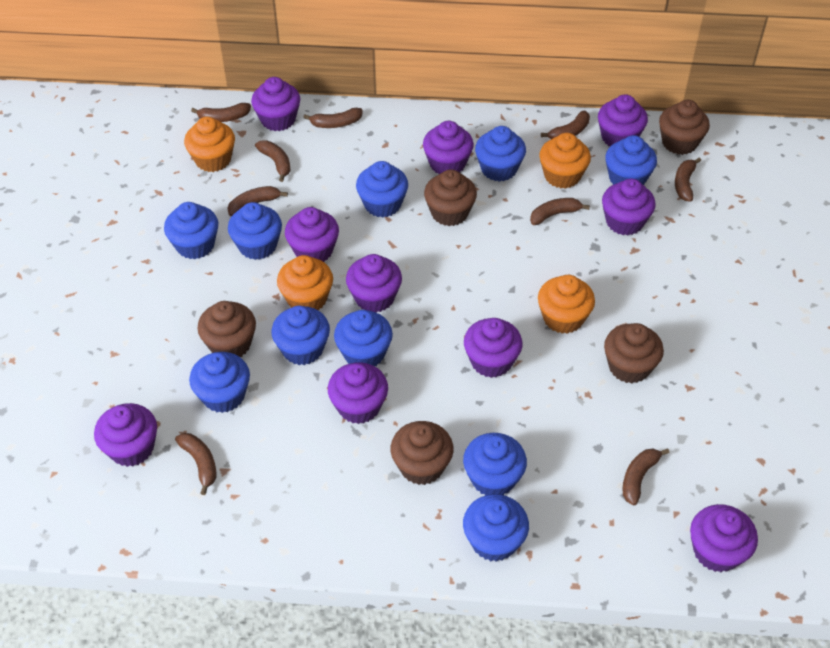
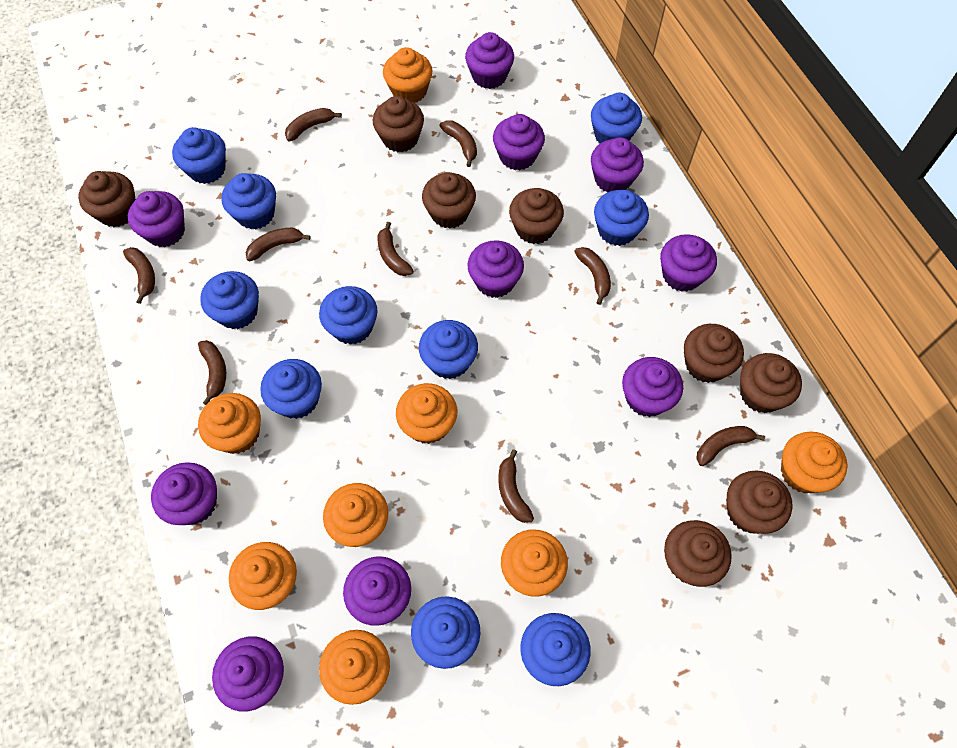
brown cupcake: 5 -> 8
orange cupcake: 4 -> 8

